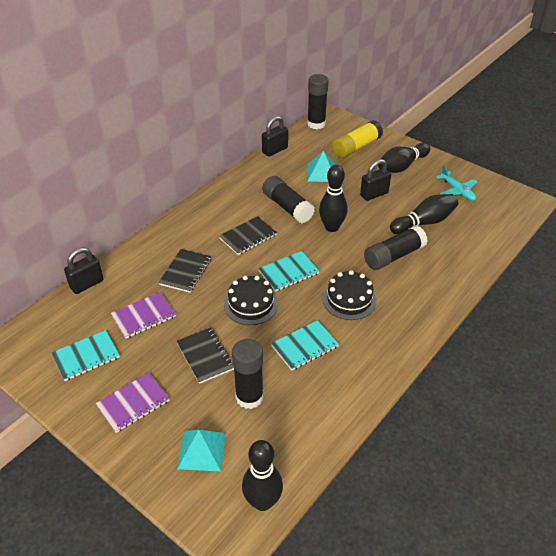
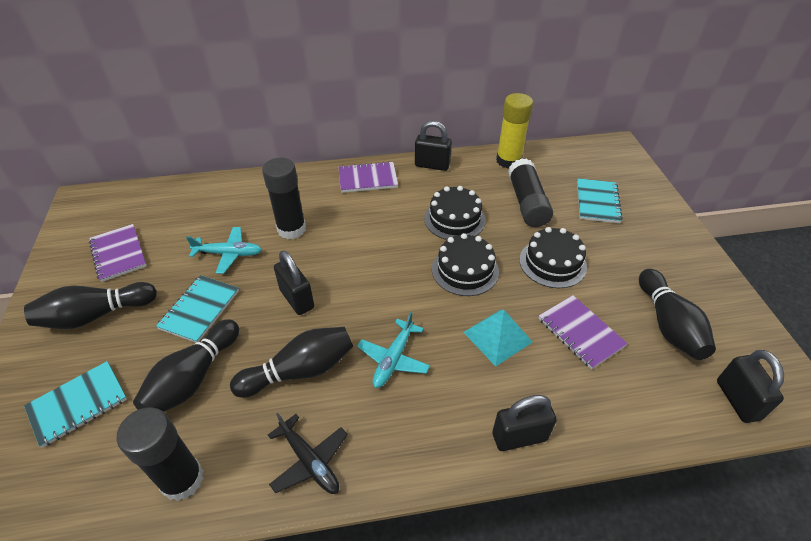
black cake: 2 -> 3
black glue stick: 4 -> 3
black notebook: 3 -> 0
black padlock: 3 -> 4
black plane: 0 -> 1
purple notebook: 2 -> 3
turquoise plane: 1 -> 2
turquoise pyramid: 2 -> 1

